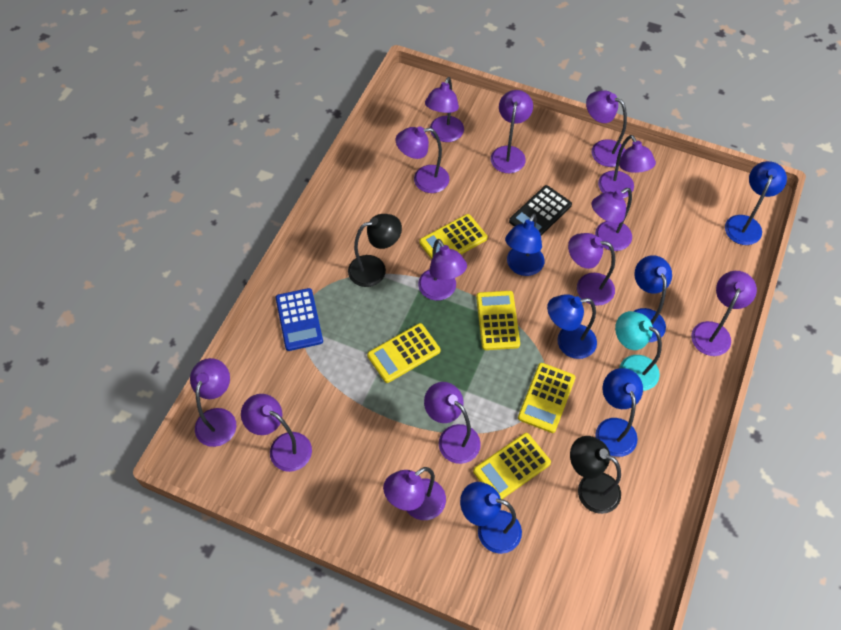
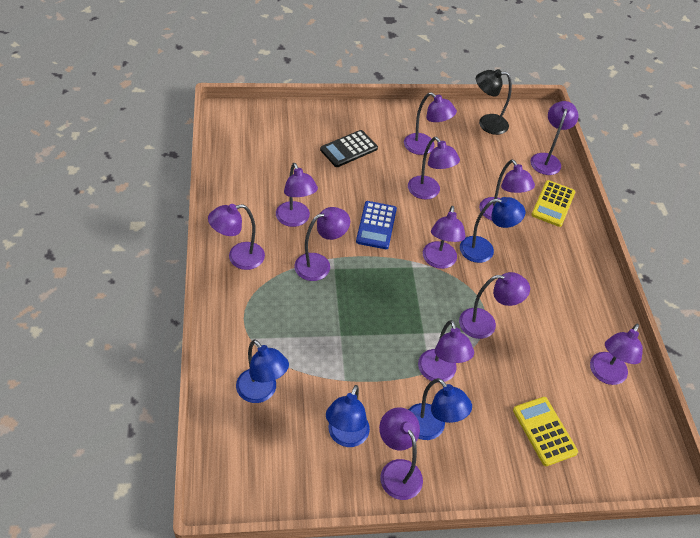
black lamp: 2 -> 1
blue lamp: 6 -> 4
purple lamp: 13 -> 12
turquoise lamp: 1 -> 0
yellow calculator: 5 -> 2

